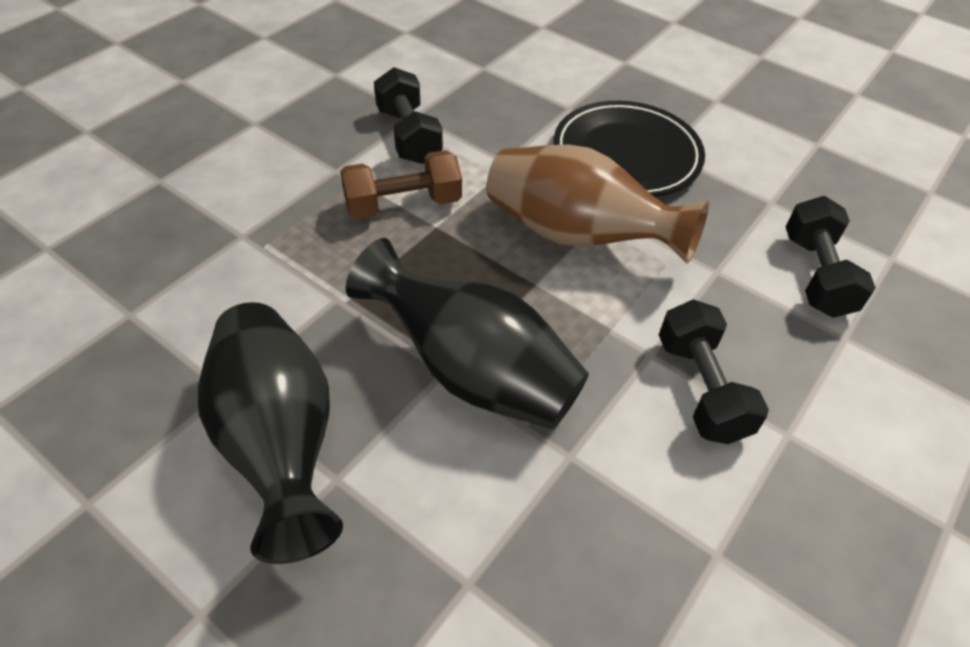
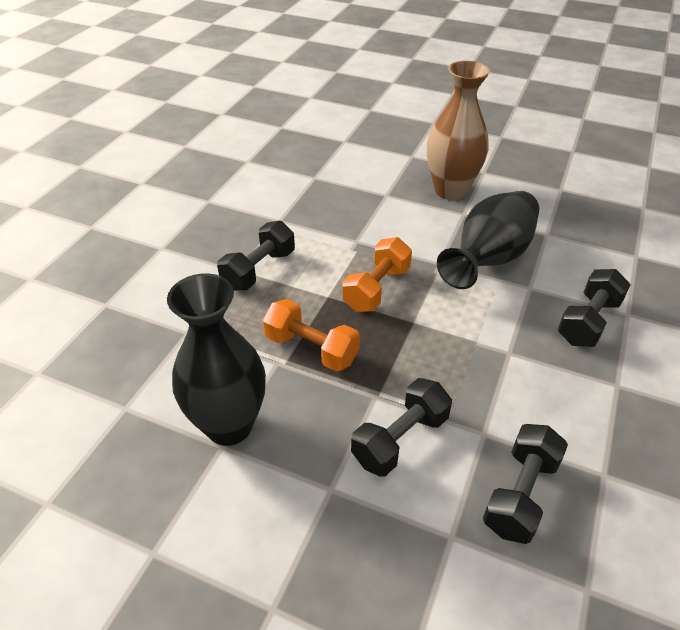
black dumbbell: 3 -> 4
black plate: 1 -> 0
brown dumbbell: 1 -> 0
orange dumbbell: 0 -> 2

